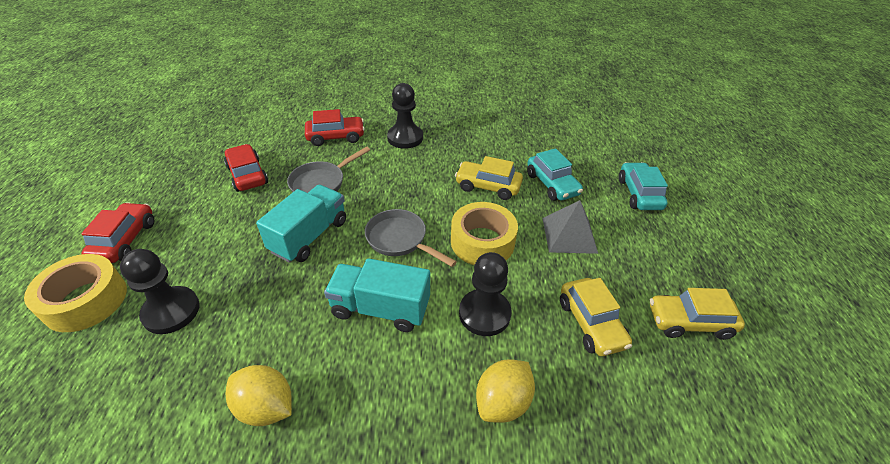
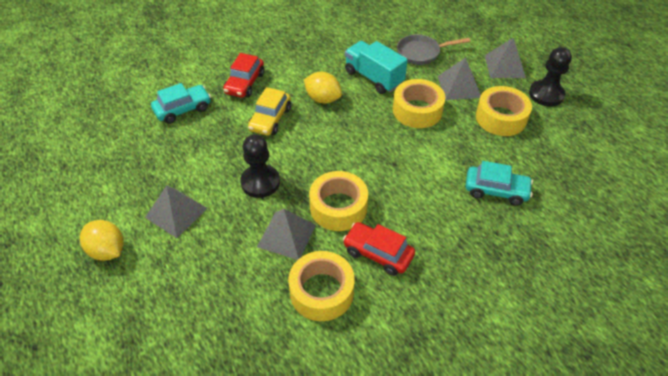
black pawn: 3 -> 2
grey pan: 2 -> 1
grey pyramid: 1 -> 4
red car: 3 -> 2
turquoise truck: 2 -> 1
yellow car: 3 -> 1
yellow tape: 2 -> 4

